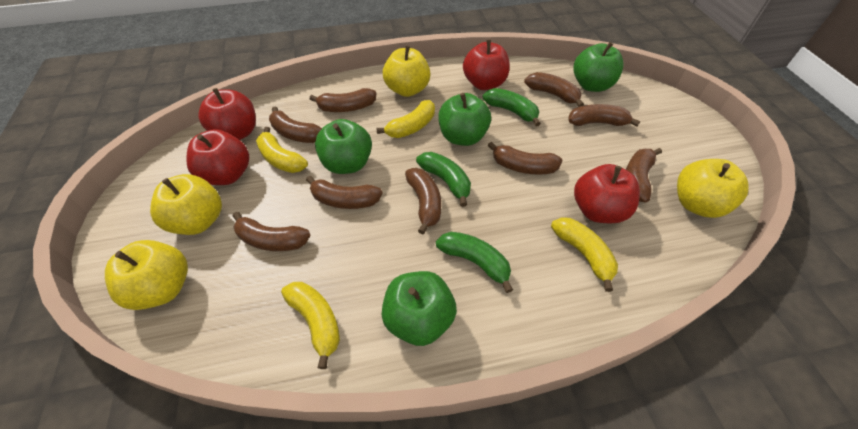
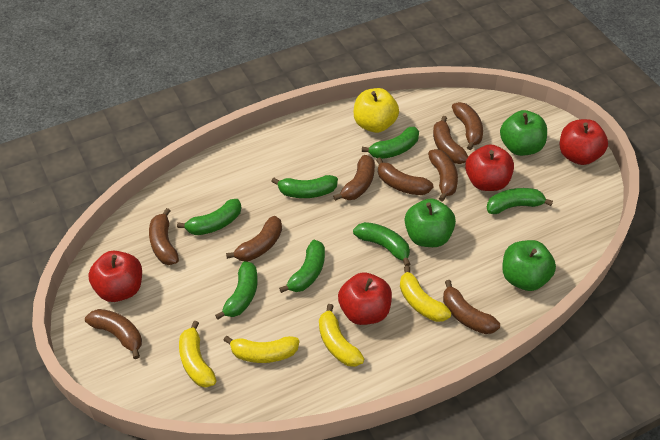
green apple: 4 -> 3
green banana: 3 -> 7
yellow apple: 4 -> 1

